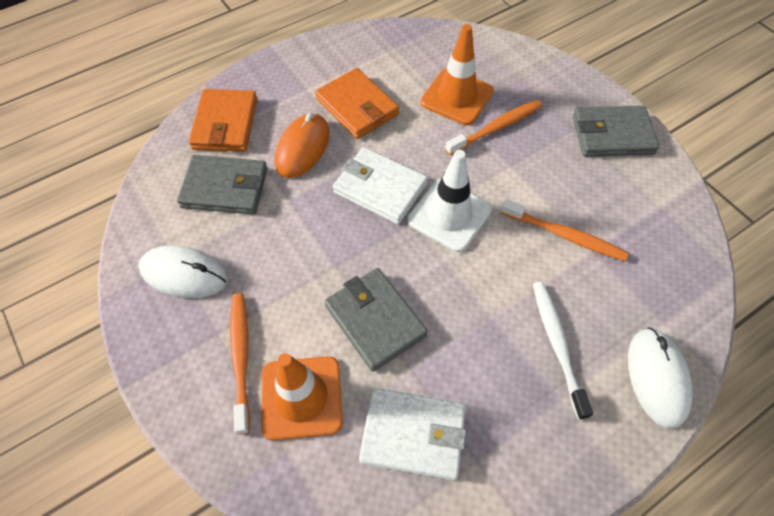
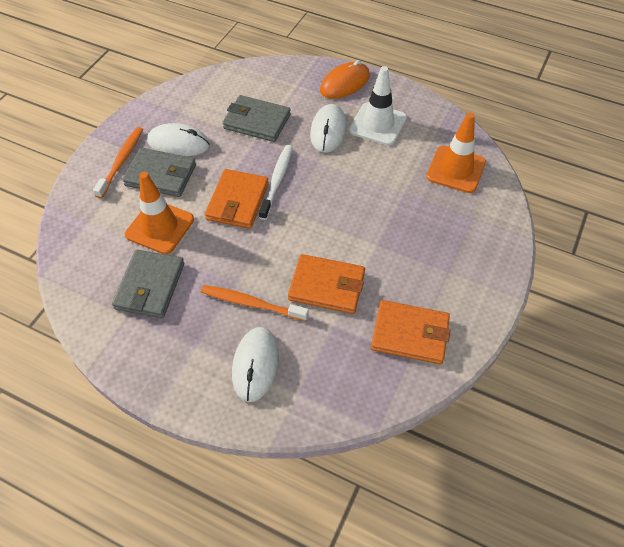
orange toothbrush: 3 -> 2
orange wallet: 2 -> 3
white mouse: 2 -> 3
white wallet: 2 -> 0

